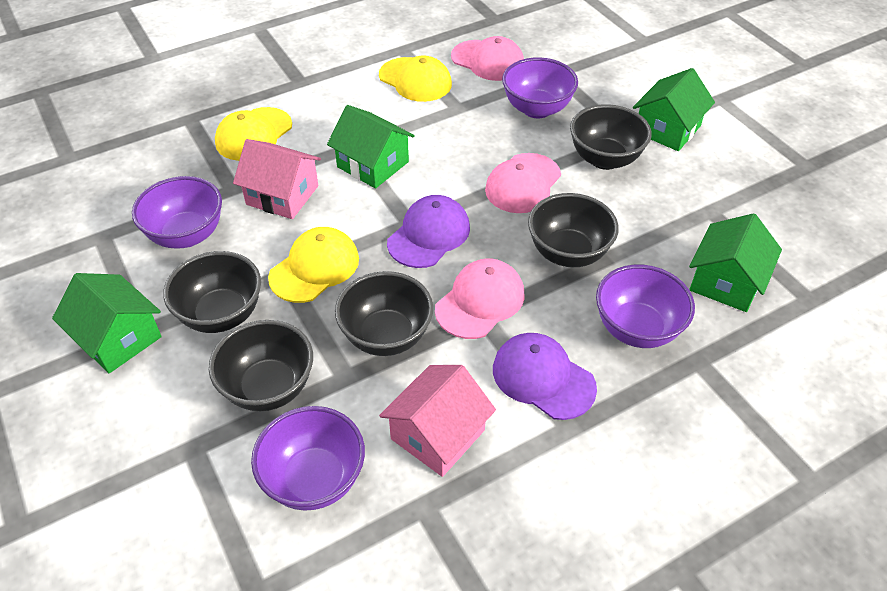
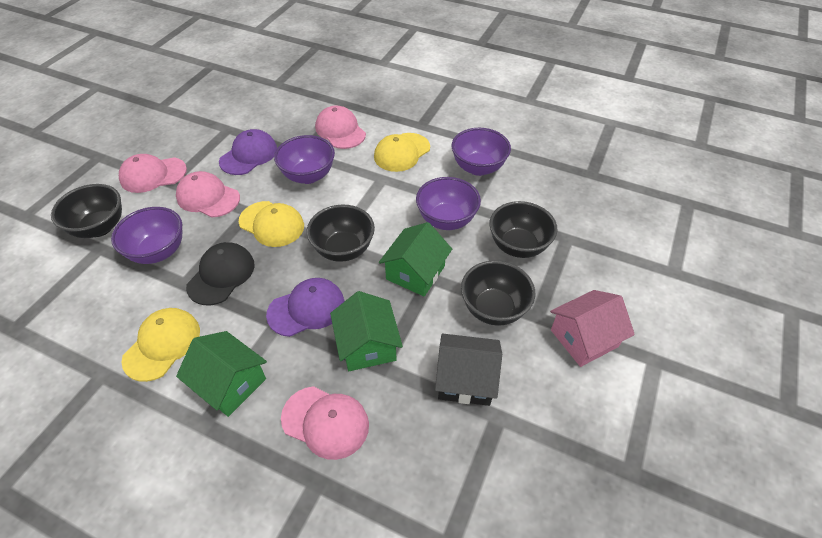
black bowl: 5 -> 4
black cap: 0 -> 1
black house: 0 -> 1
green house: 4 -> 3
pink cap: 3 -> 4
pink house: 2 -> 1

